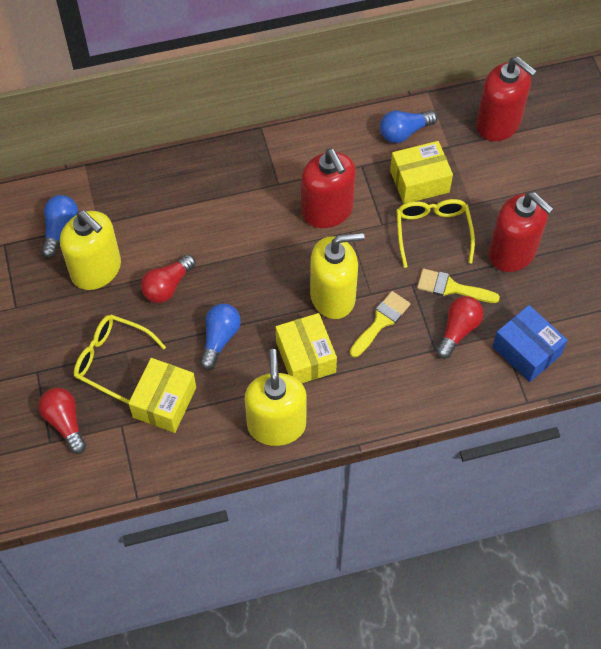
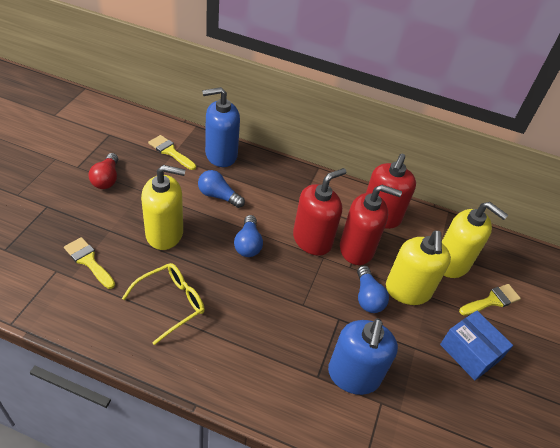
blue soap dispenser: 0 -> 2
red light bulb: 3 -> 1
yellow box: 3 -> 0
yellow brush: 2 -> 3
yellow glasses: 2 -> 1

